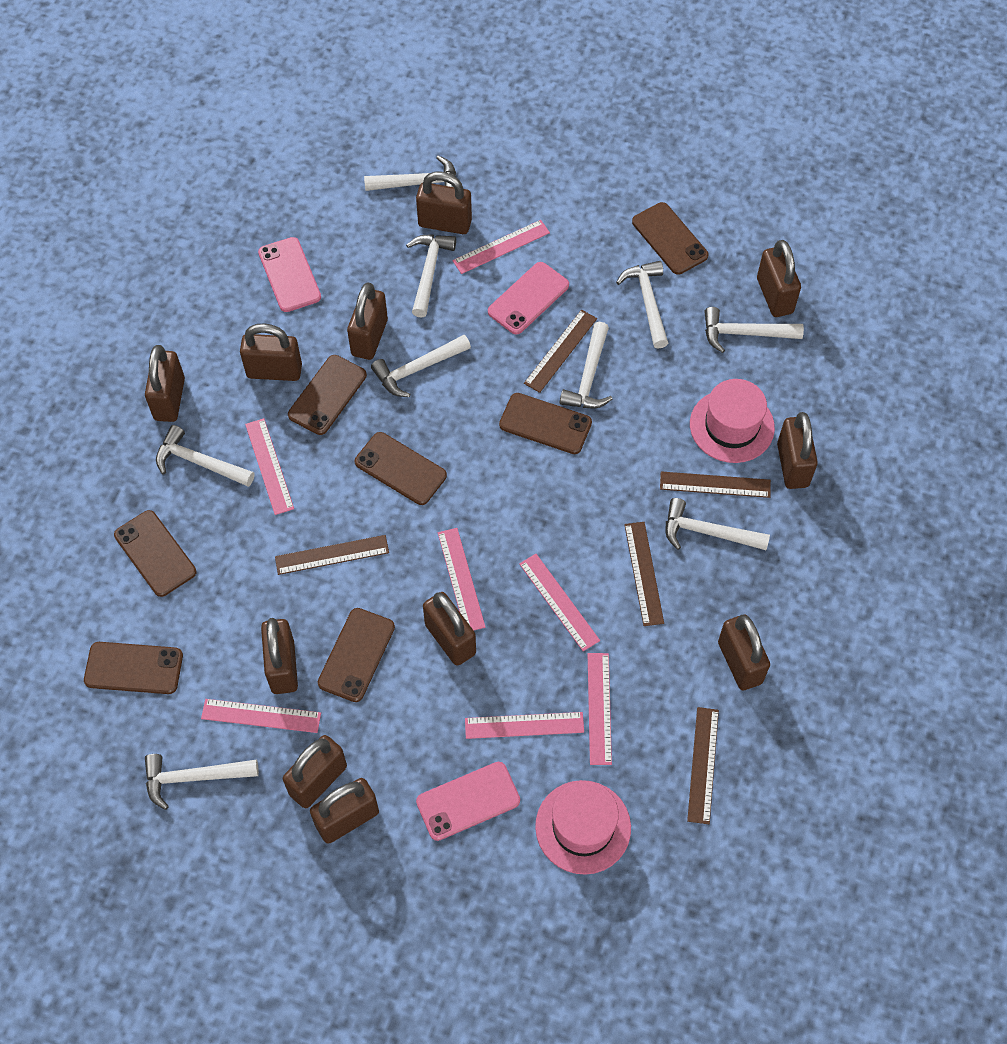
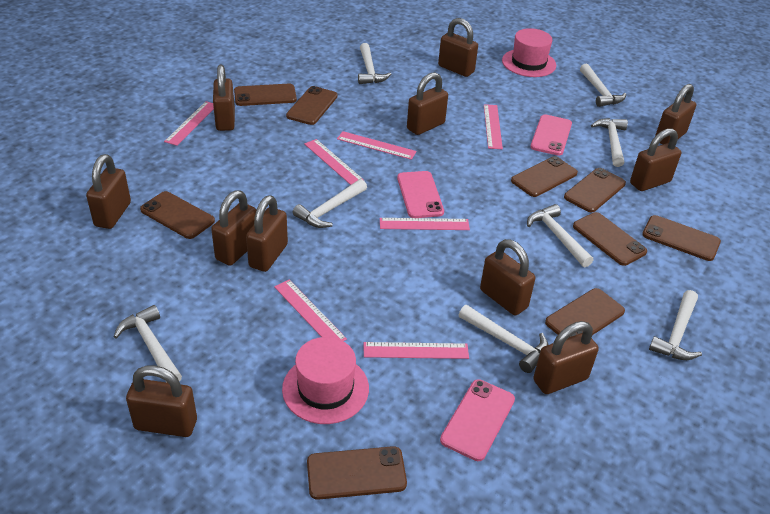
brown phone: 7 -> 9
brown ruler: 5 -> 0
white hammer: 9 -> 8

